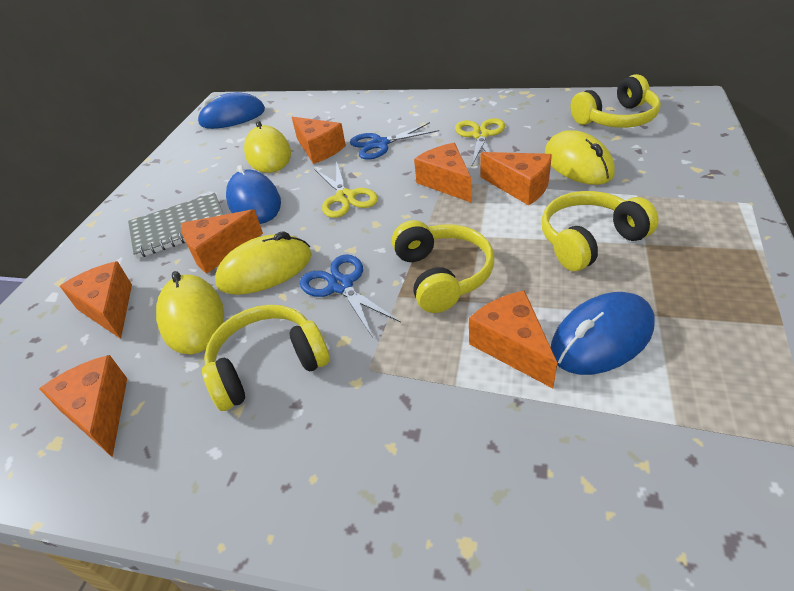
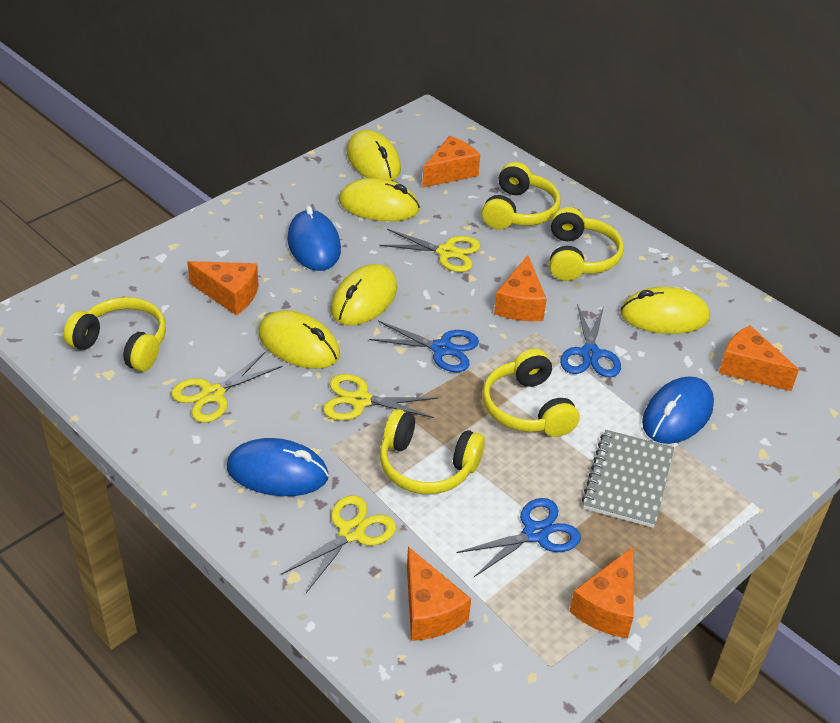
blue scissors: 2 -> 3
orange cheese: 7 -> 6
yellow headphones: 4 -> 5
yellow mouse: 4 -> 5
yellow scissors: 2 -> 4

